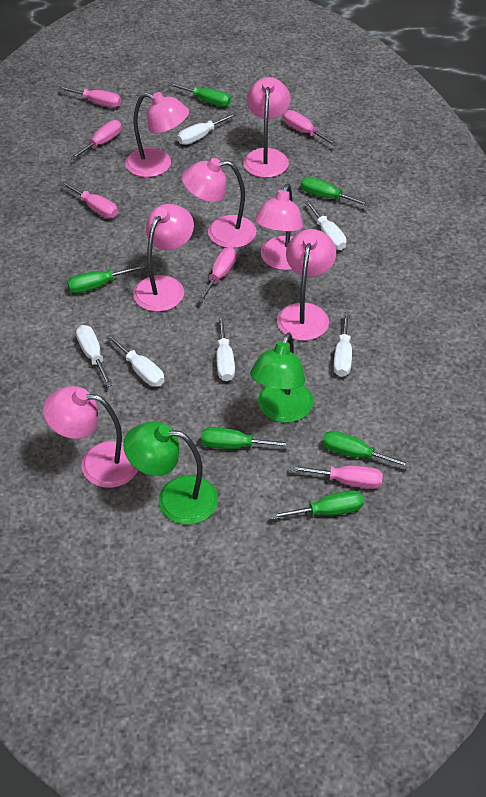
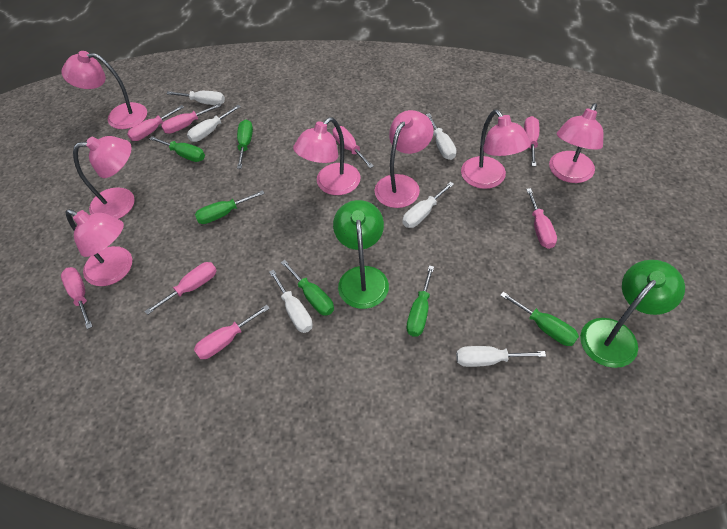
pink screwdriver: 6 -> 8

